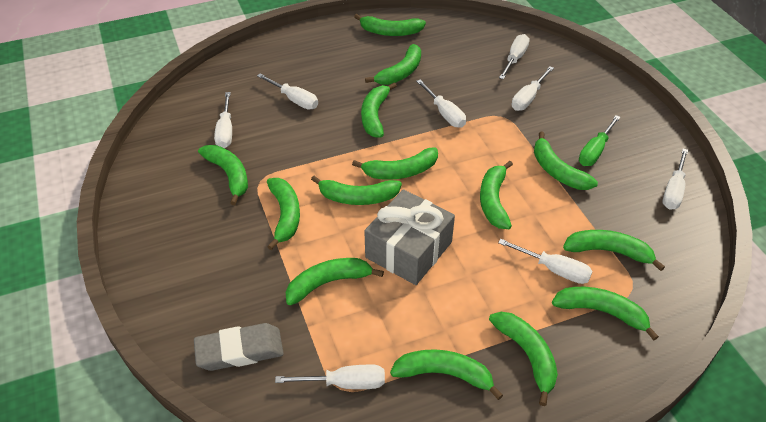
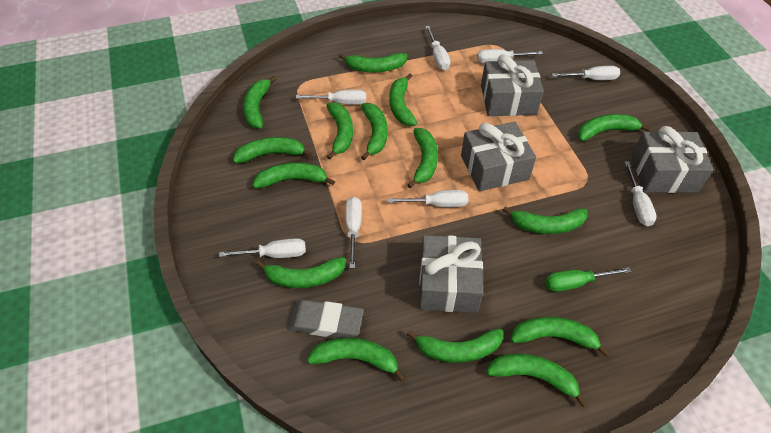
green banana: 14 -> 15
grey gift: 1 -> 4

